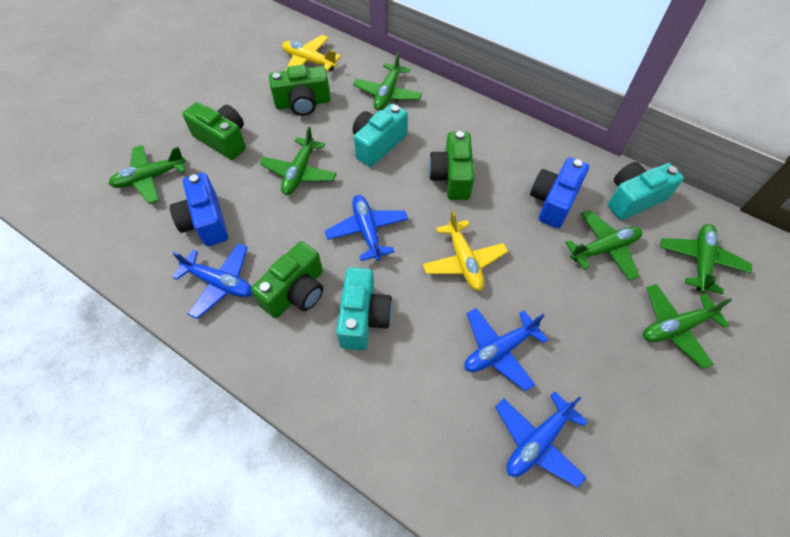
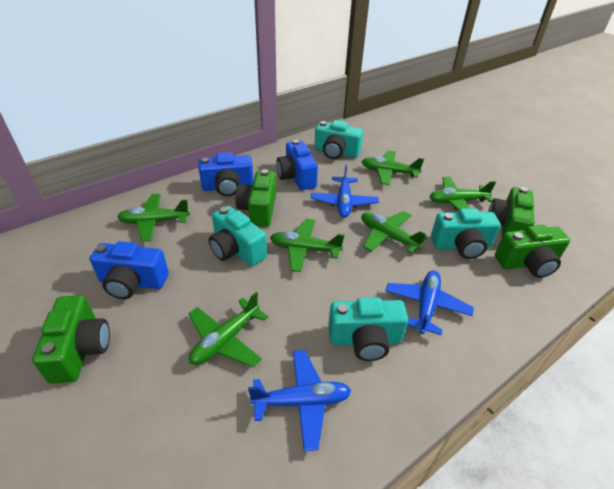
blue camera: 2 -> 3
blue plane: 4 -> 3
turquoise camera: 3 -> 4
yellow plane: 2 -> 0

